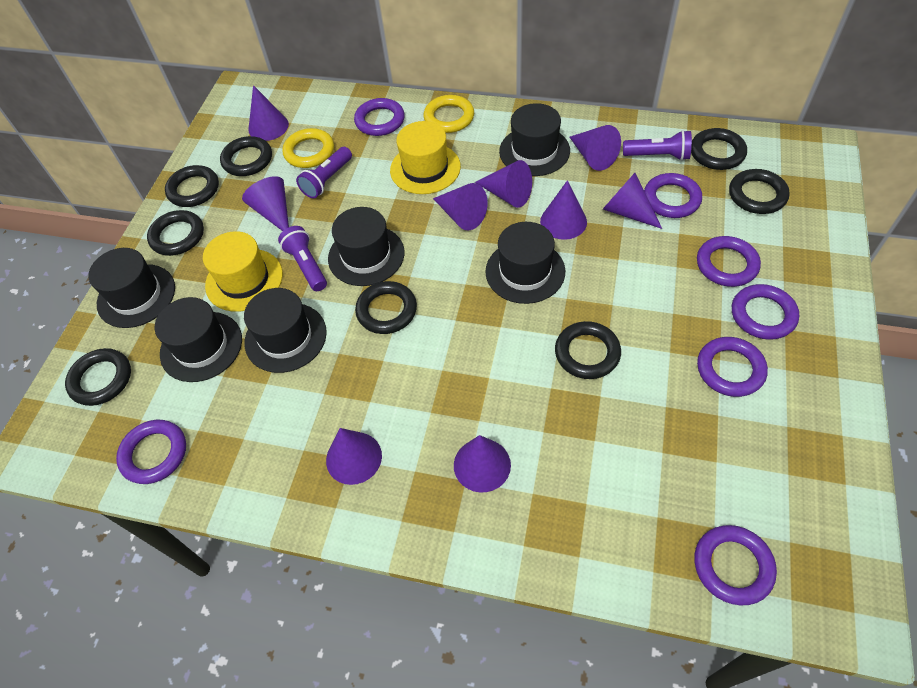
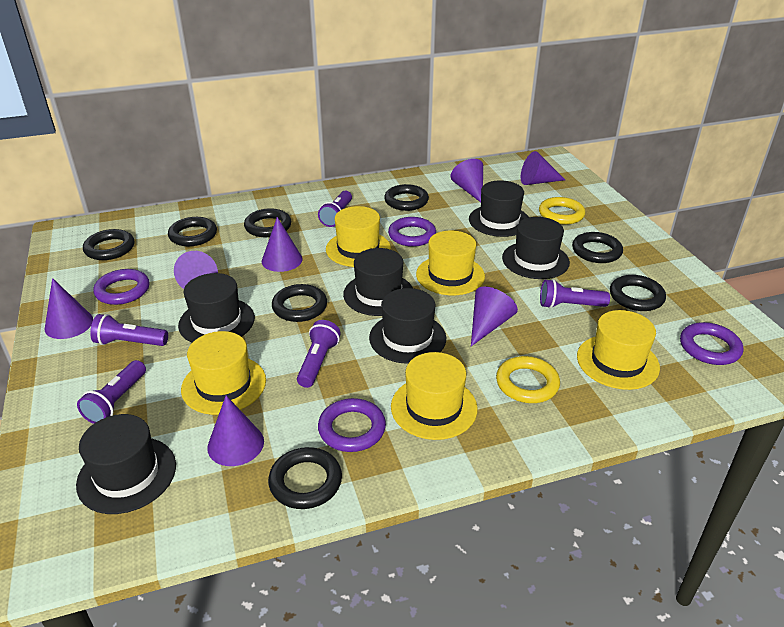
purple cone: 9 -> 7
purple flashlight: 3 -> 5
purple ring: 7 -> 4
yellow hat: 2 -> 5

